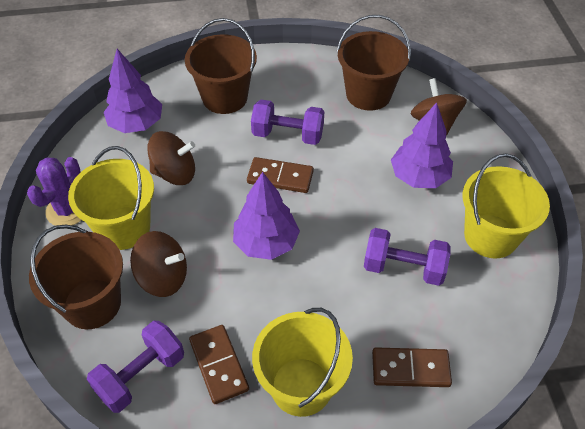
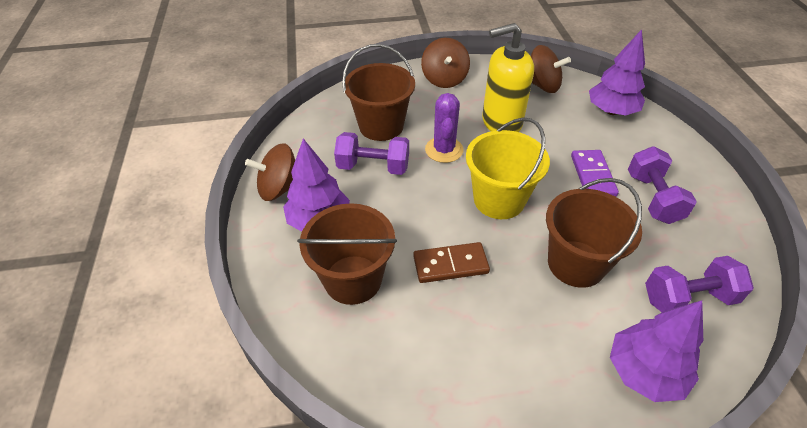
brown domino: 3 -> 1
purple domino: 0 -> 1
yellow bucket: 3 -> 1
yellow soap dispenser: 0 -> 1

